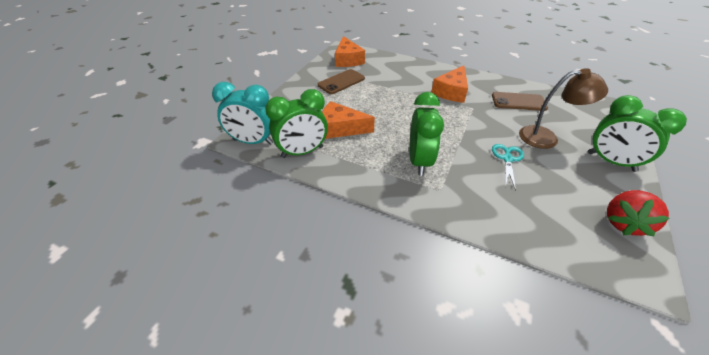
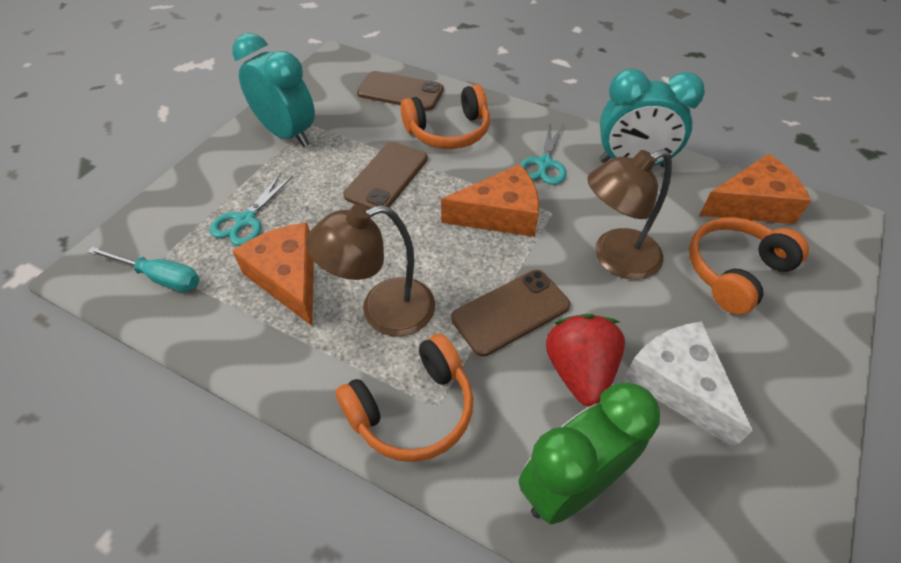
brown lamp: 1 -> 2
brown phone: 2 -> 3
green clock: 3 -> 1
orange headphones: 0 -> 3
turquoise clock: 1 -> 2
turquoise scissors: 1 -> 2
turquoise screwdriver: 0 -> 1
white cheese: 0 -> 1

